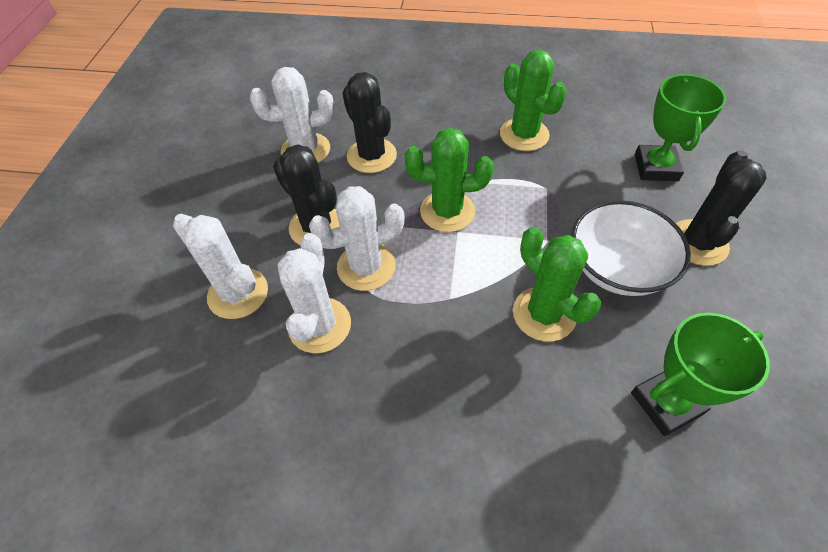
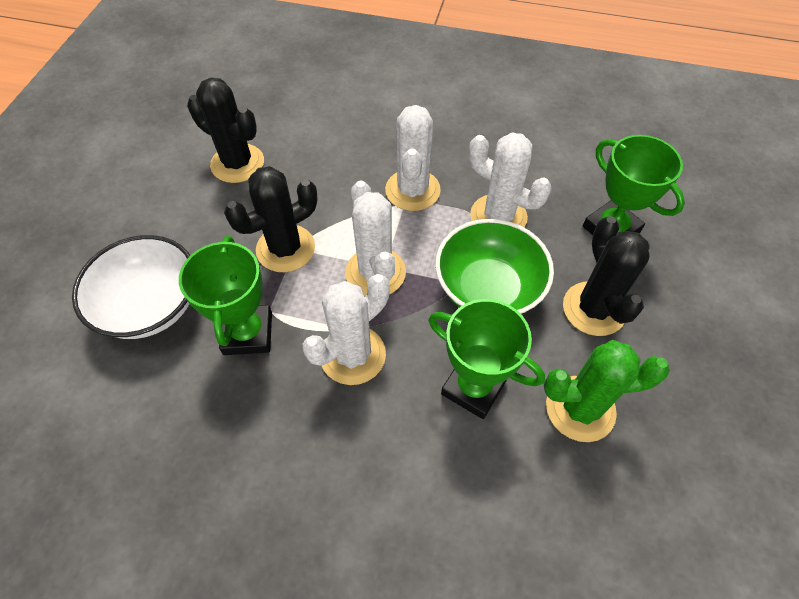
green bowl: 0 -> 1
green cactus: 3 -> 1
green trophy: 2 -> 3

